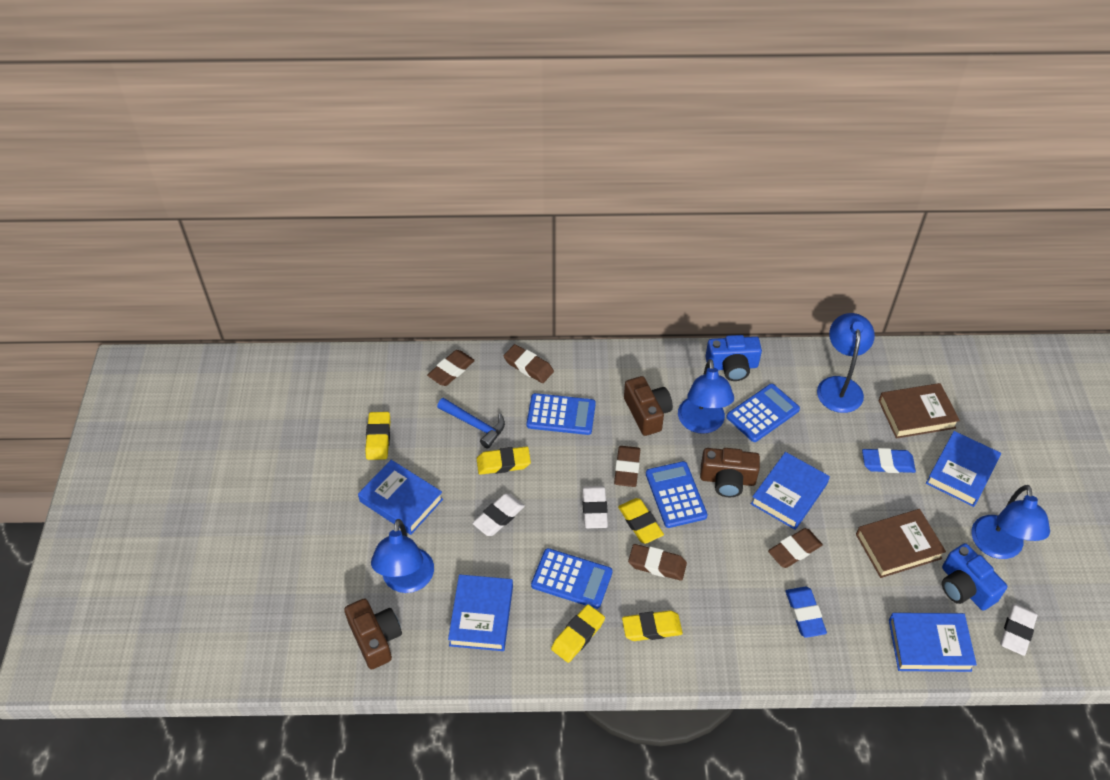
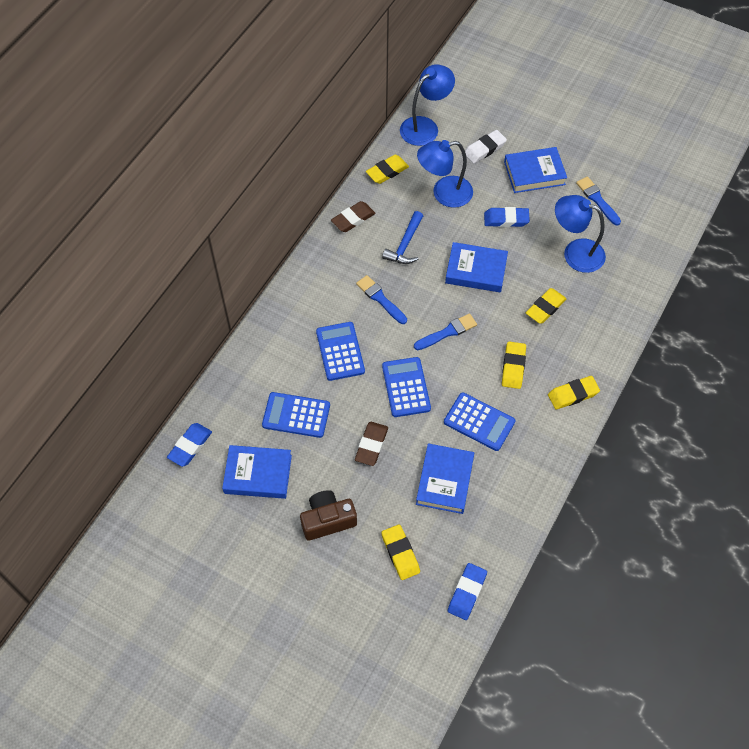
blue book: 5 -> 4
blue brush: 0 -> 3
blue camera: 2 -> 0
blue eraser: 2 -> 3
blue lamp: 4 -> 3
brown book: 2 -> 0
brown camera: 3 -> 1
brown eraser: 5 -> 2
white eraser: 3 -> 1

